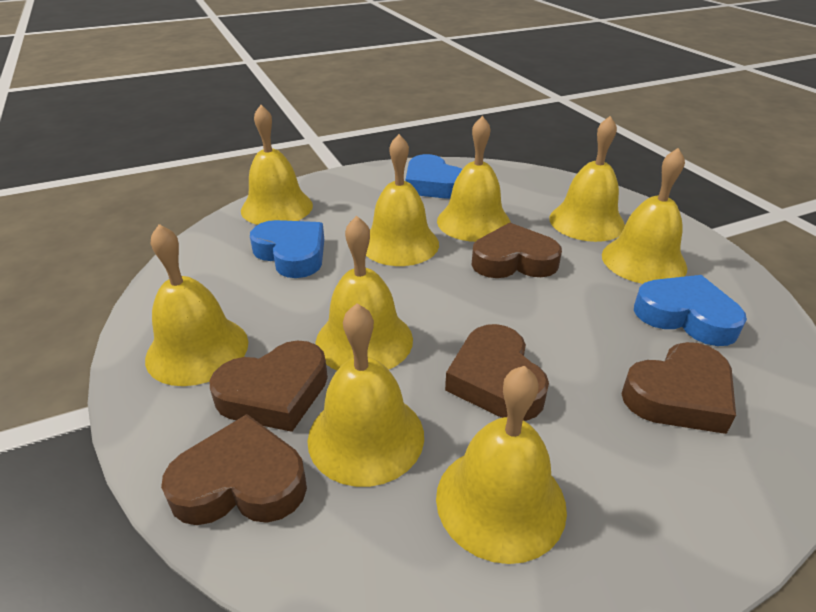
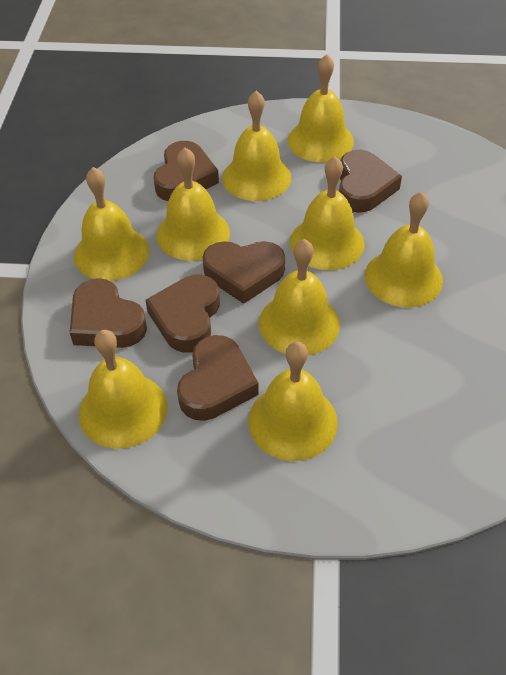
blue heart: 3 -> 0
brown heart: 5 -> 6

